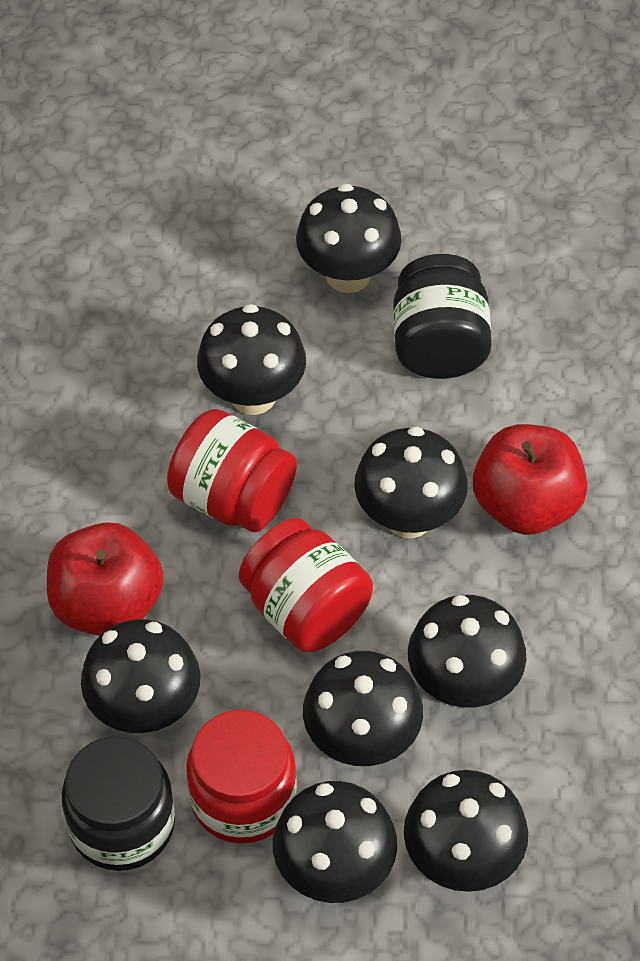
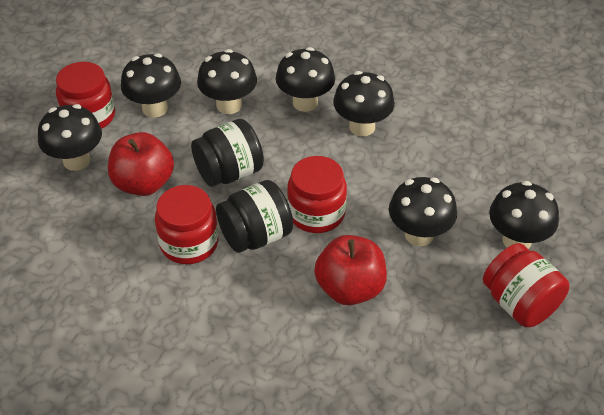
black mushroom: 8 -> 7
red jar: 3 -> 4

